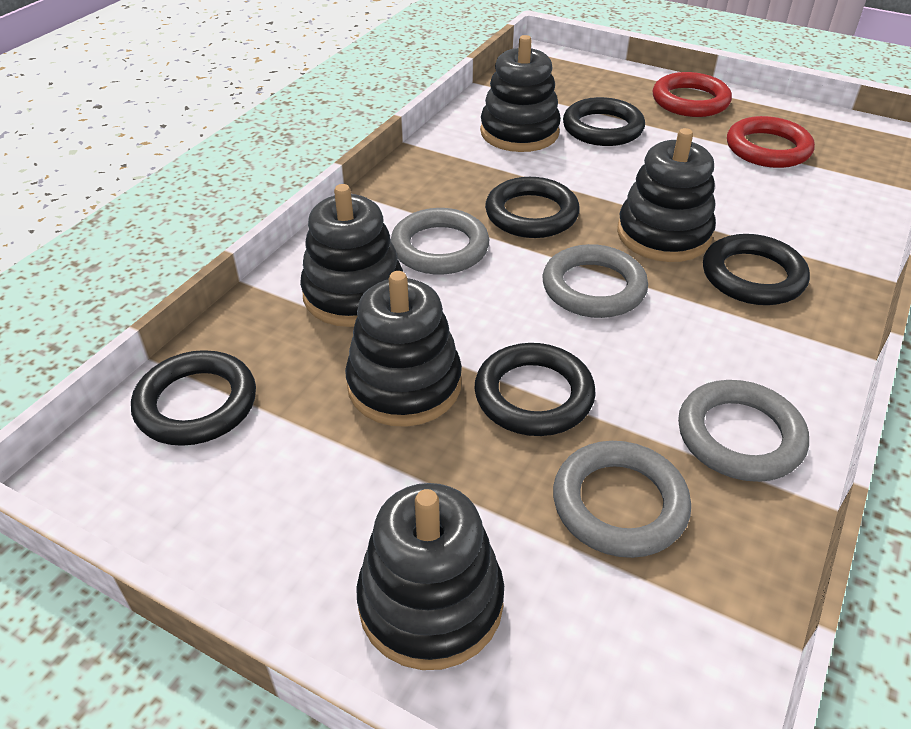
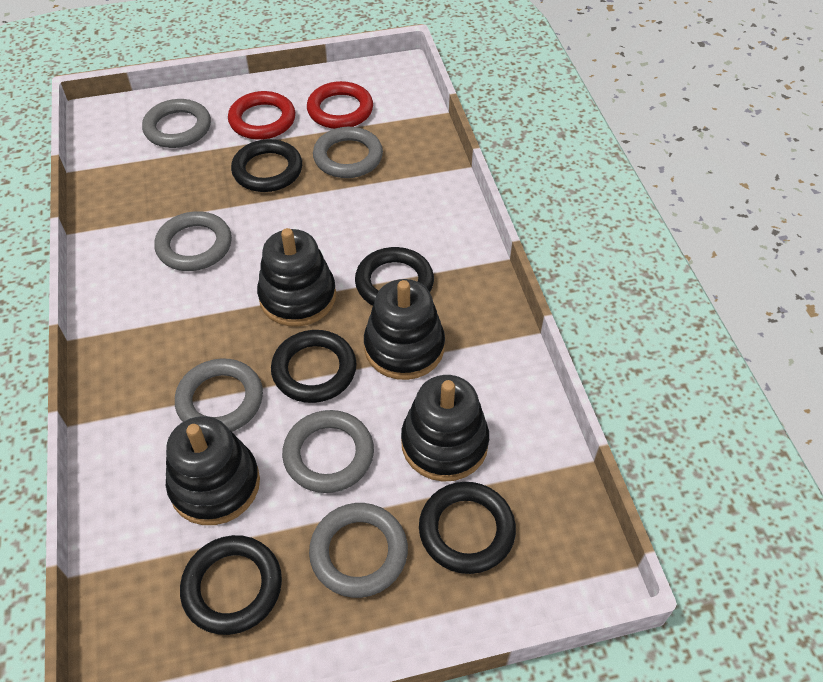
black stacking toy: 5 -> 4
grey ring: 4 -> 6

